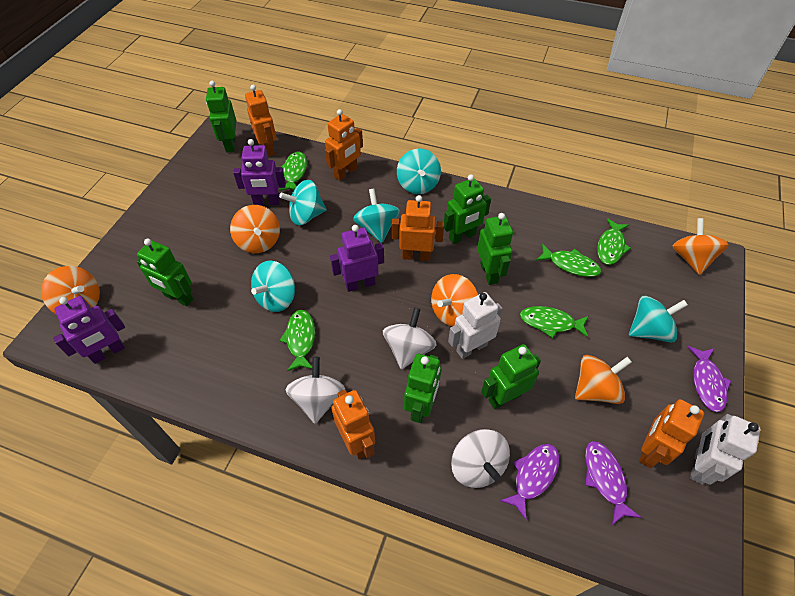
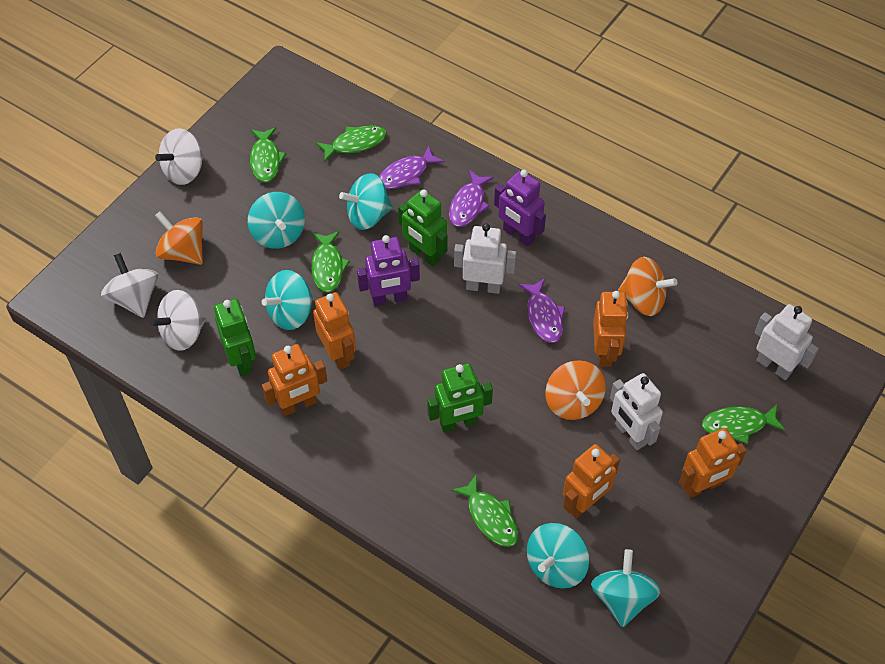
green robot: 6 -> 3
orange spinning top: 5 -> 3
purple robot: 3 -> 2
white robot: 2 -> 3

